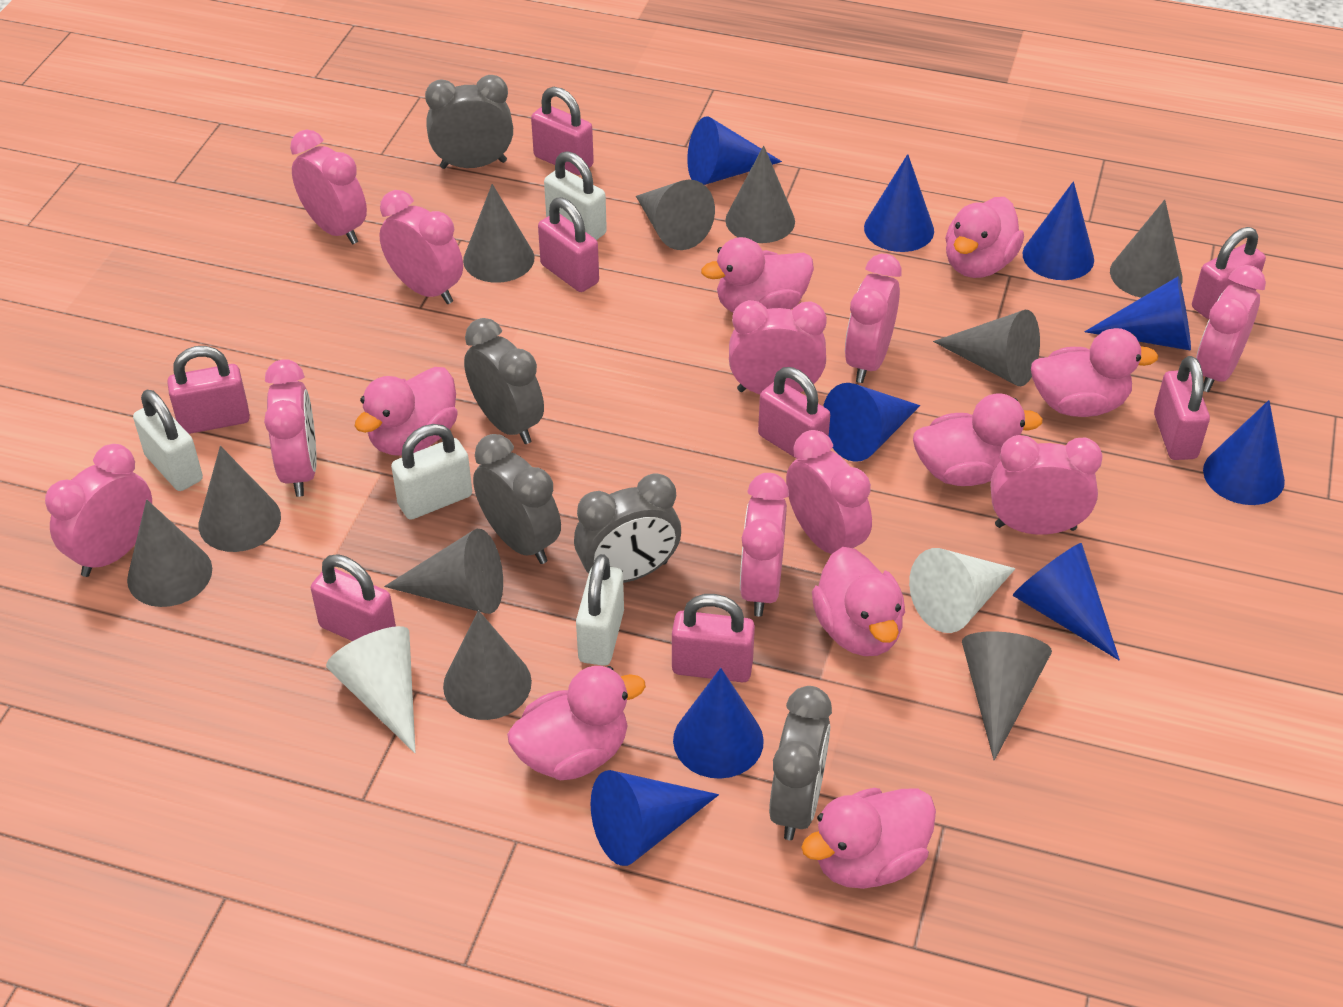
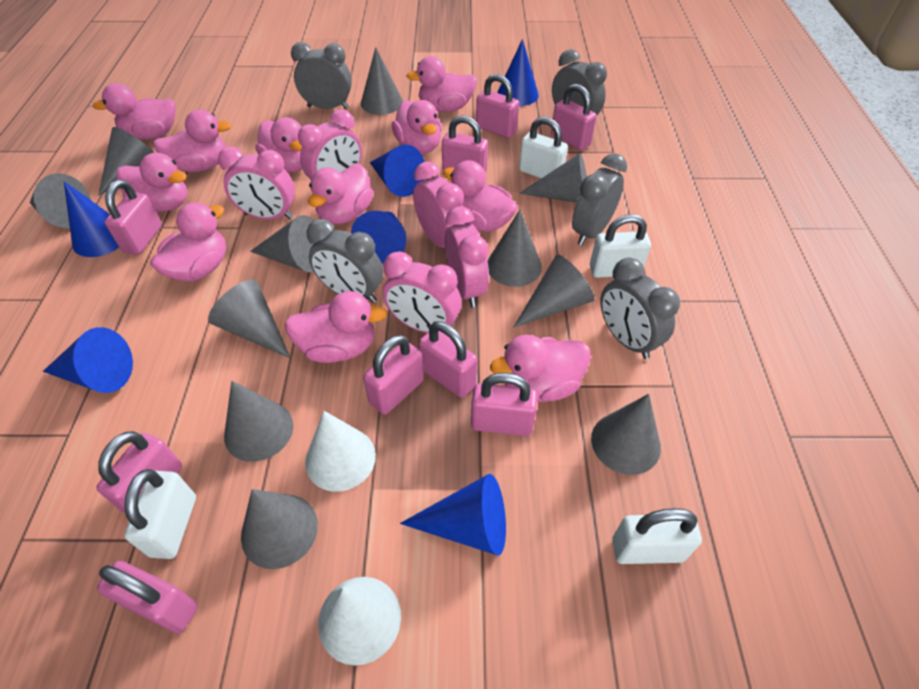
blue cone: 9 -> 6
grey cone: 10 -> 11
pink clock: 10 -> 5
pink duck: 8 -> 11
pink padlock: 8 -> 9

